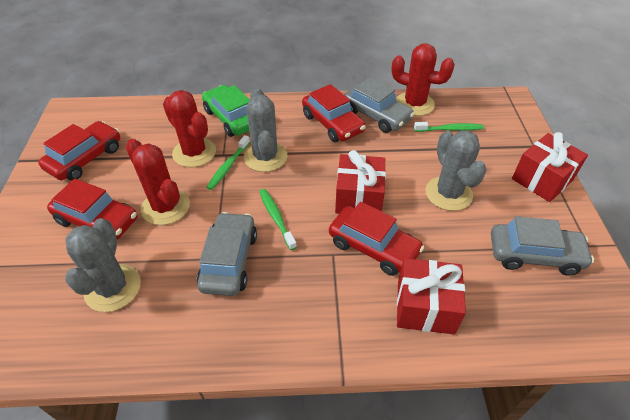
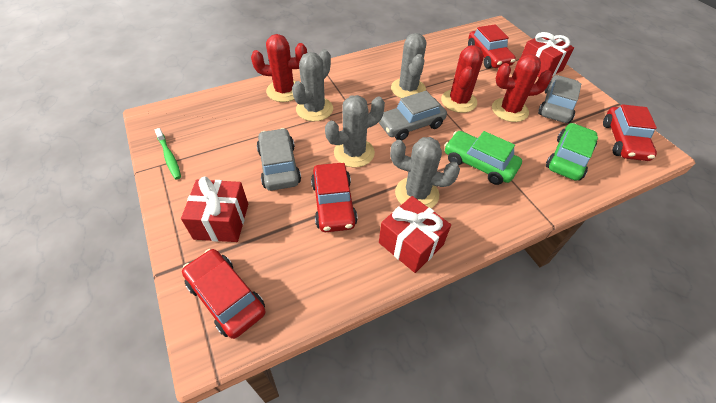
green car: 1 -> 2
green toothbrush: 3 -> 1
grey cactus: 3 -> 4

